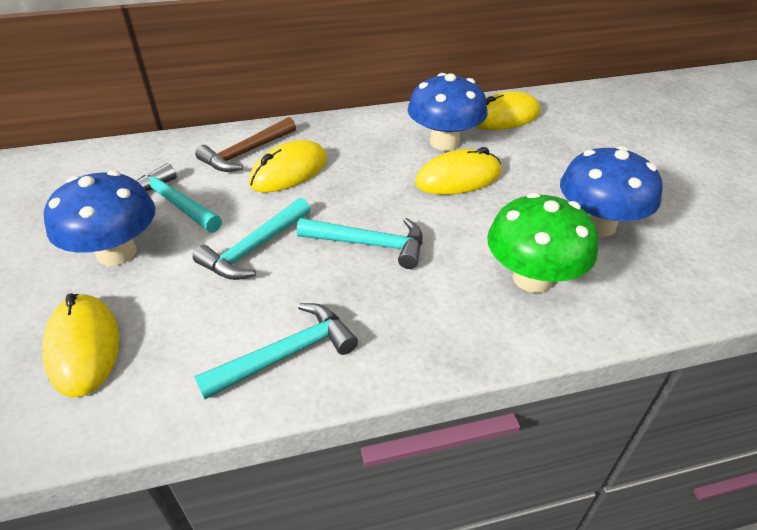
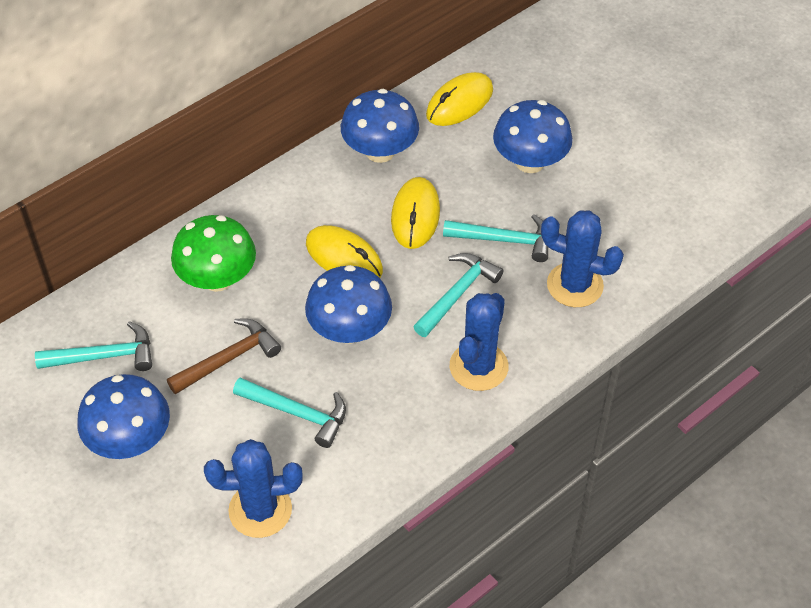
blue cactus: 0 -> 3
blue mushroom: 3 -> 4
yellow mouse: 4 -> 3

